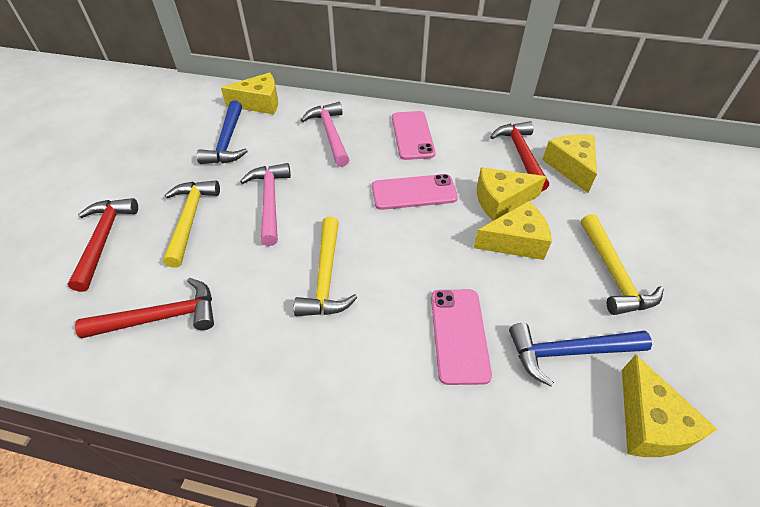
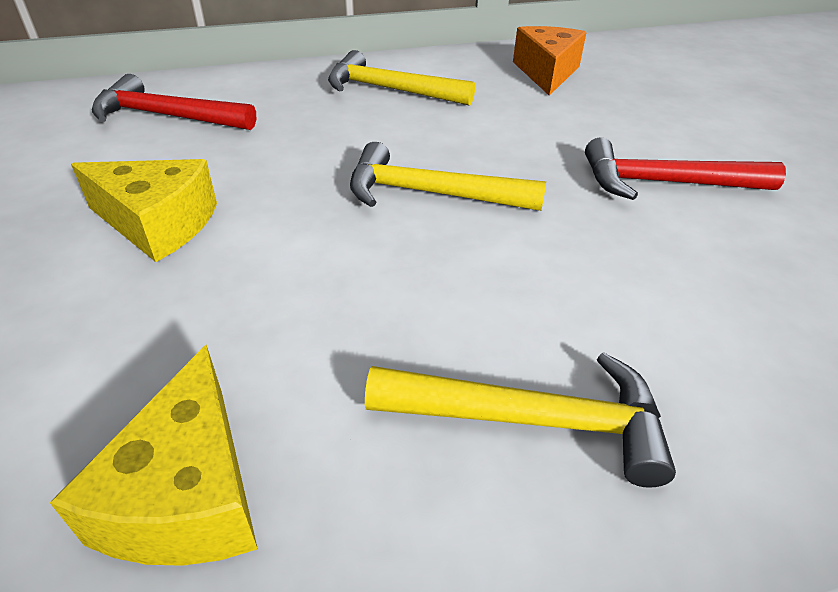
blue hammer: 2 -> 0
orange cheese: 0 -> 1
pink hammer: 2 -> 0
pink phone: 3 -> 0
red hammer: 3 -> 2
yellow cheese: 5 -> 2

